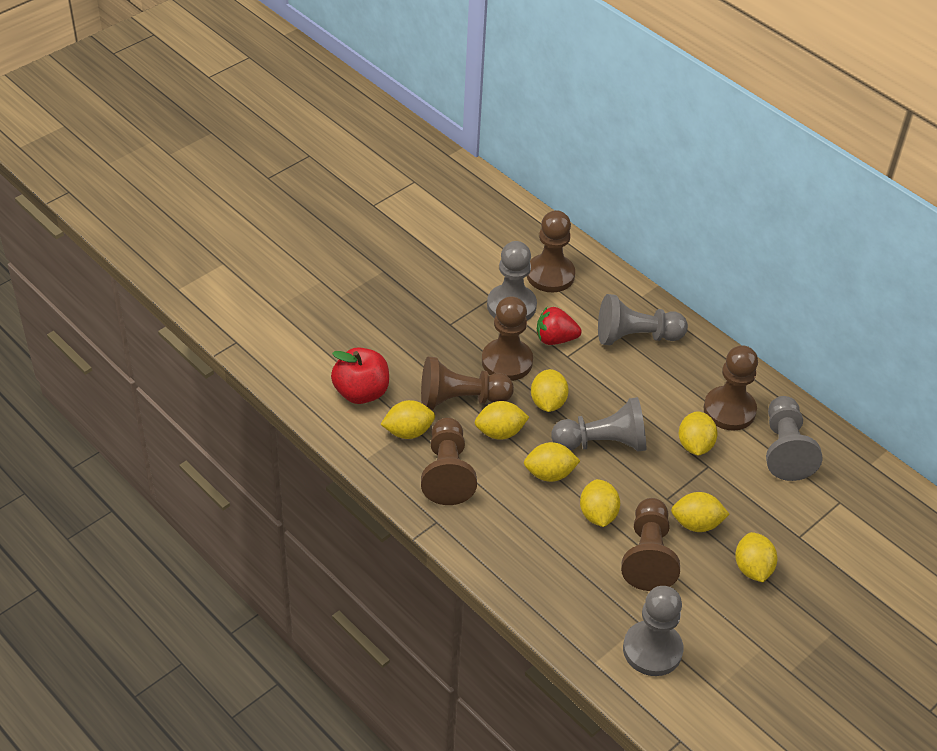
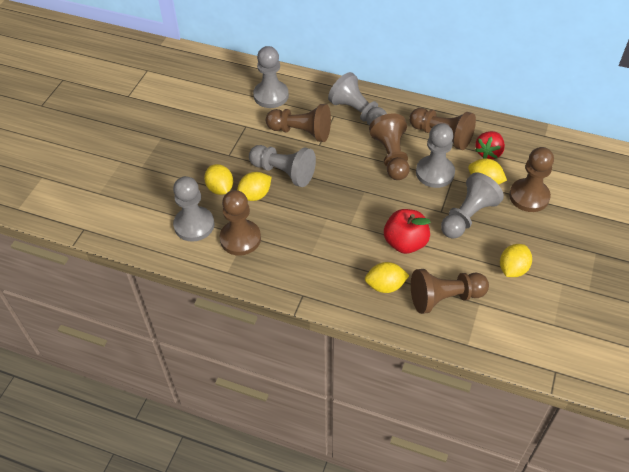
grey pawn: 5 -> 6
yellow lemon: 8 -> 5

